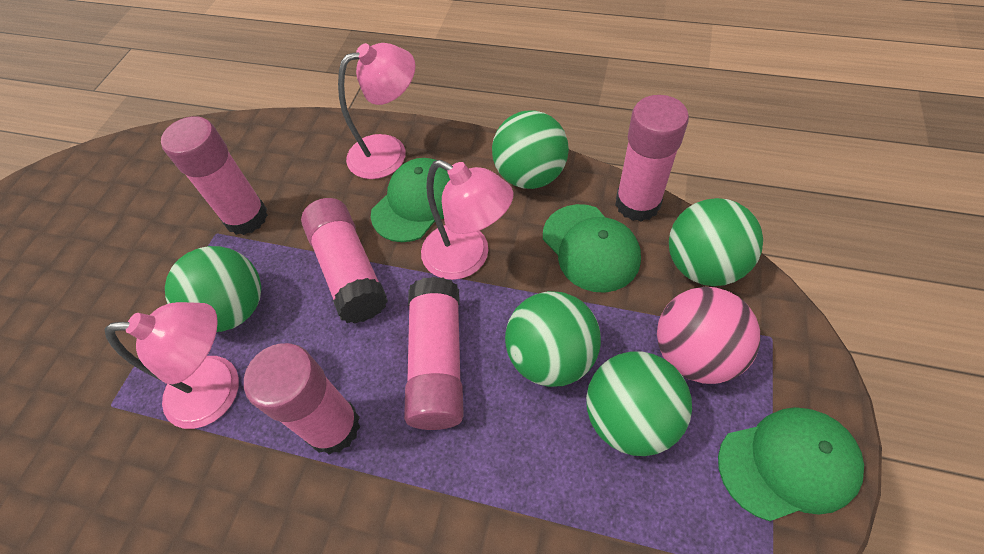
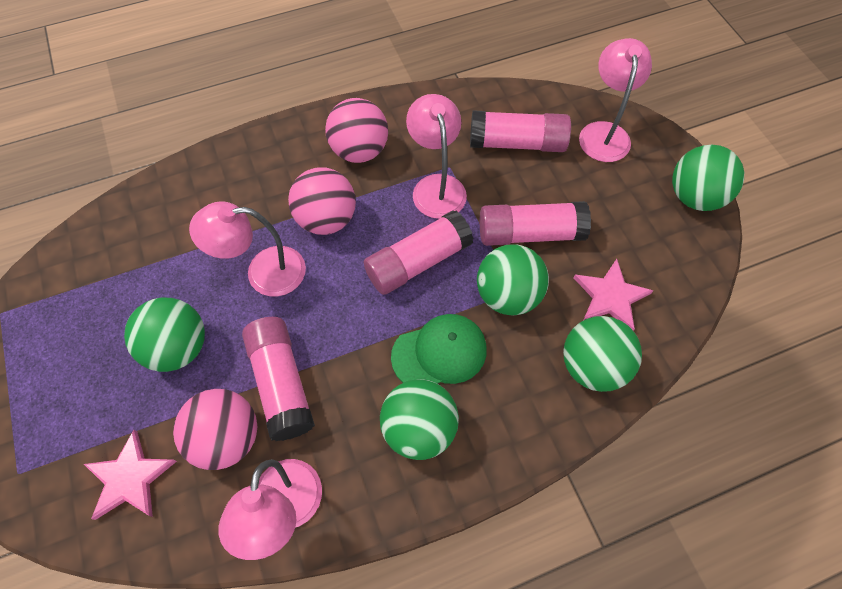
green cap: 3 -> 1
pink ball: 1 -> 3
pink glue stick: 5 -> 4
pink lamp: 3 -> 4
pink star: 0 -> 2

